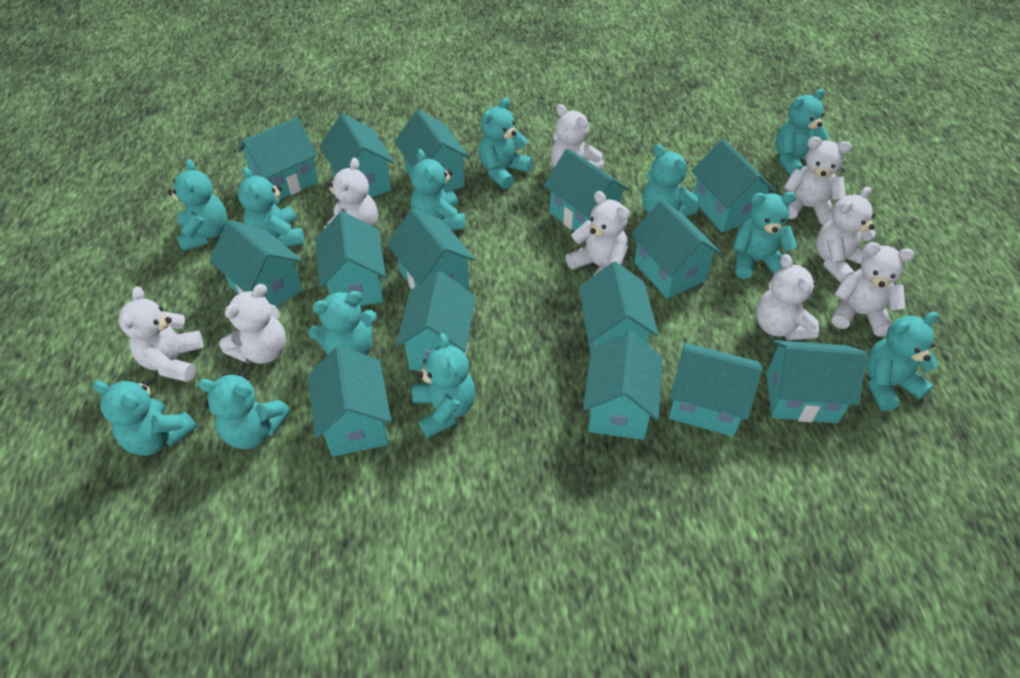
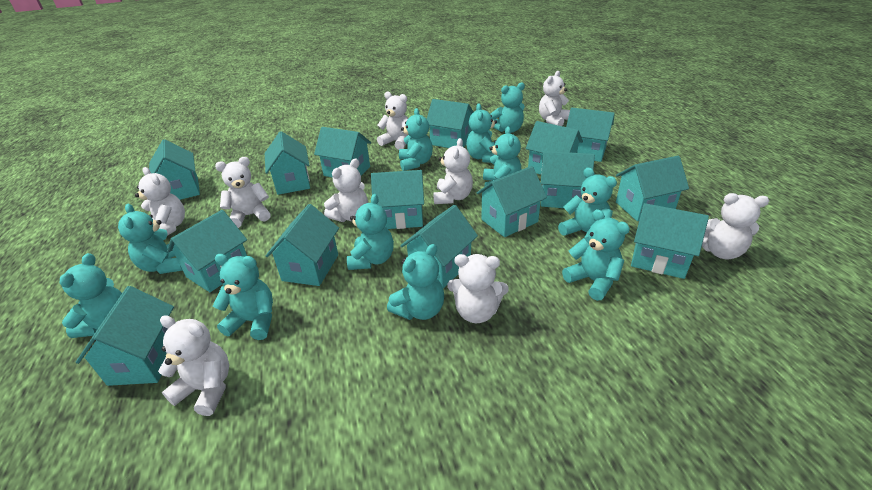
turquoise teddy bear: 12 -> 11

